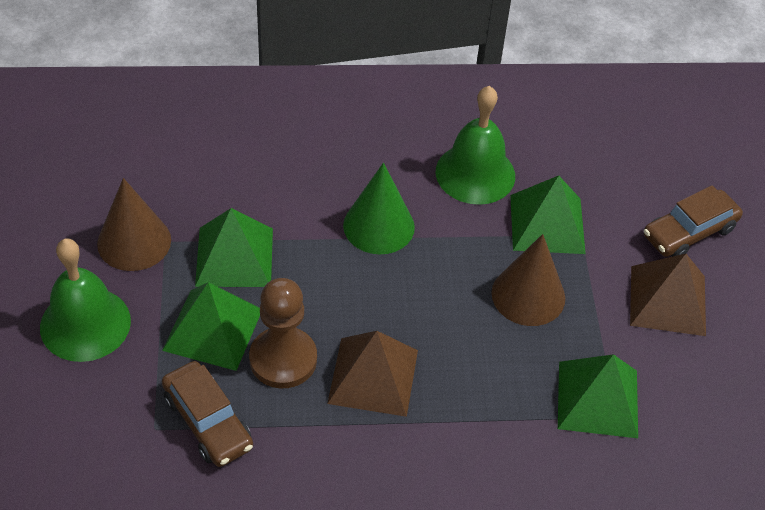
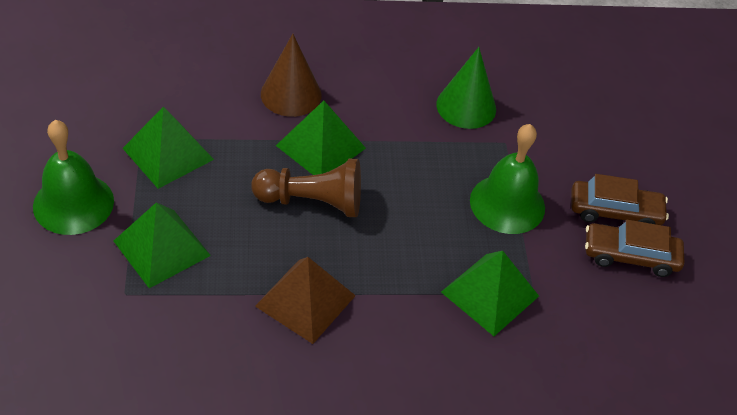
brown cone: 2 -> 1
brown pyramid: 2 -> 1

